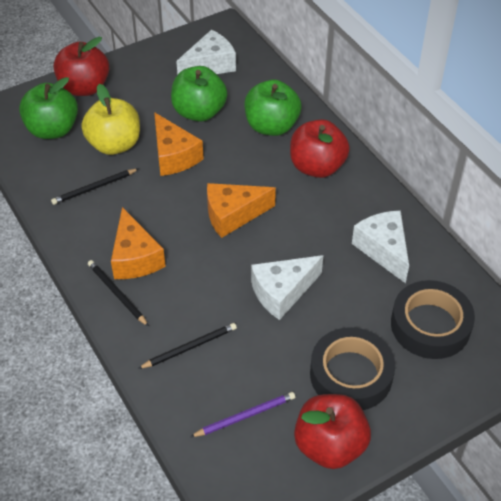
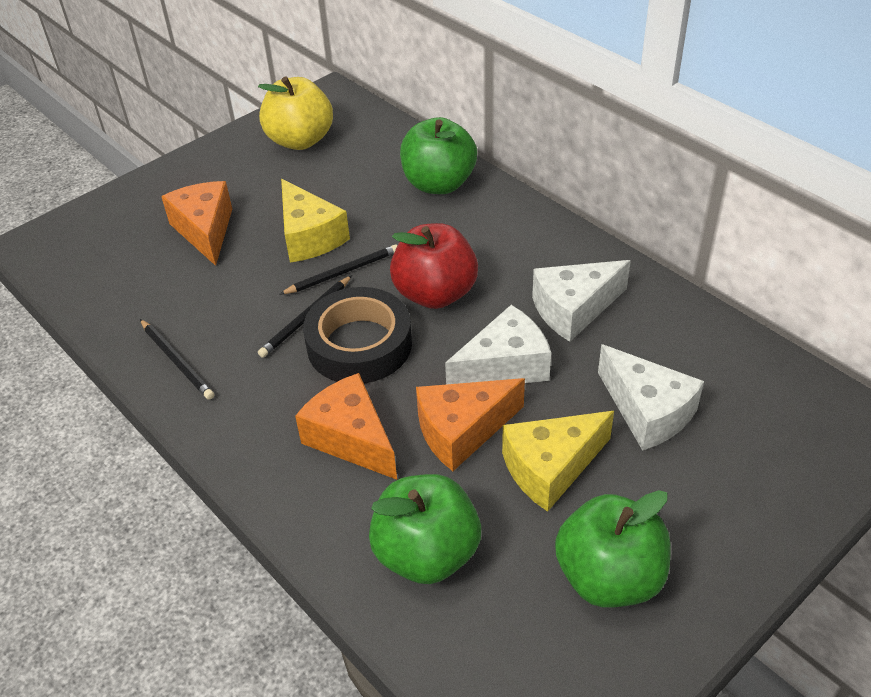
black tape: 2 -> 1
purple pencil: 1 -> 0
red apple: 3 -> 1
yellow cheese: 0 -> 2

